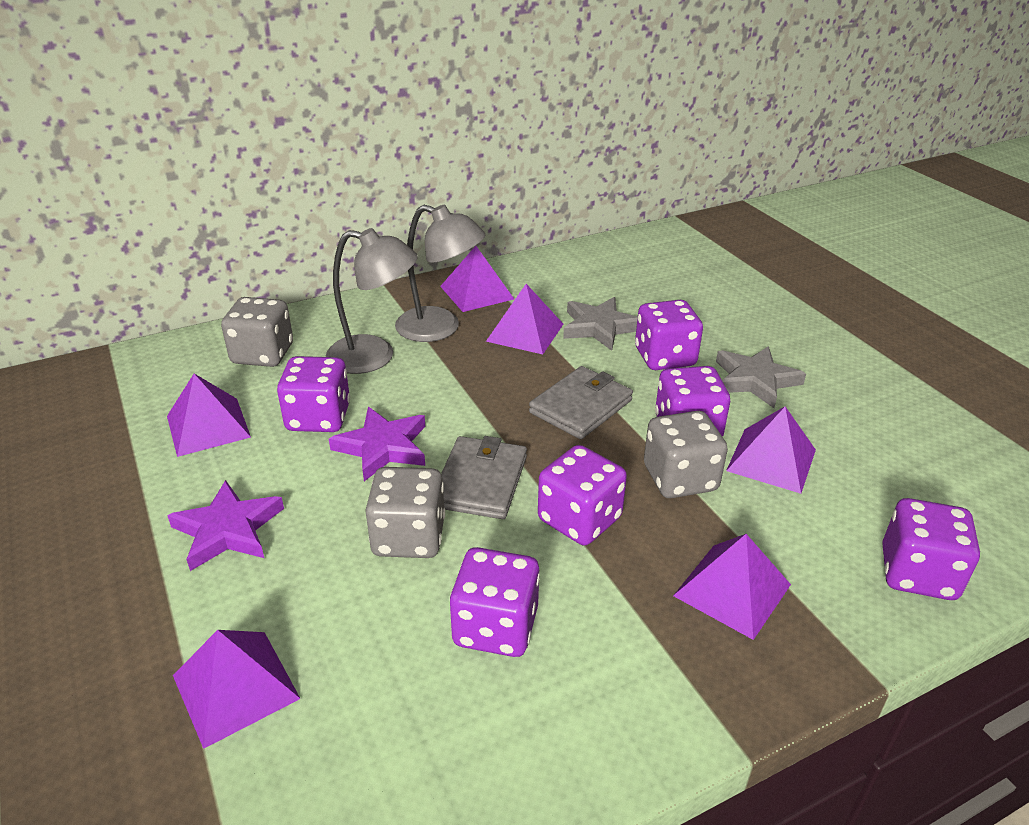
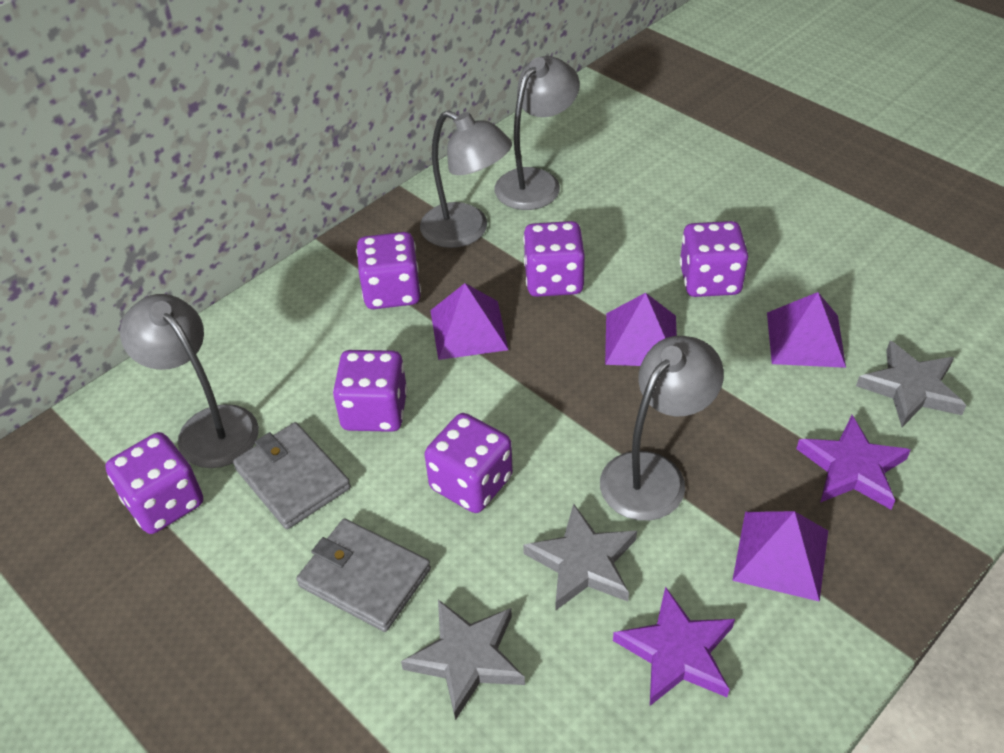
grey dice: 3 -> 0
grey lamp: 2 -> 4
grey star: 2 -> 3
purple pyramid: 6 -> 4

